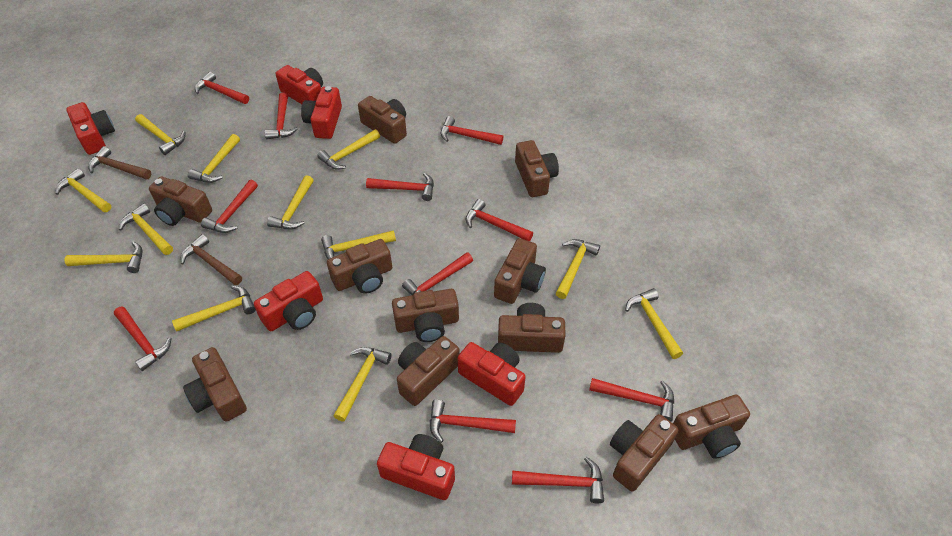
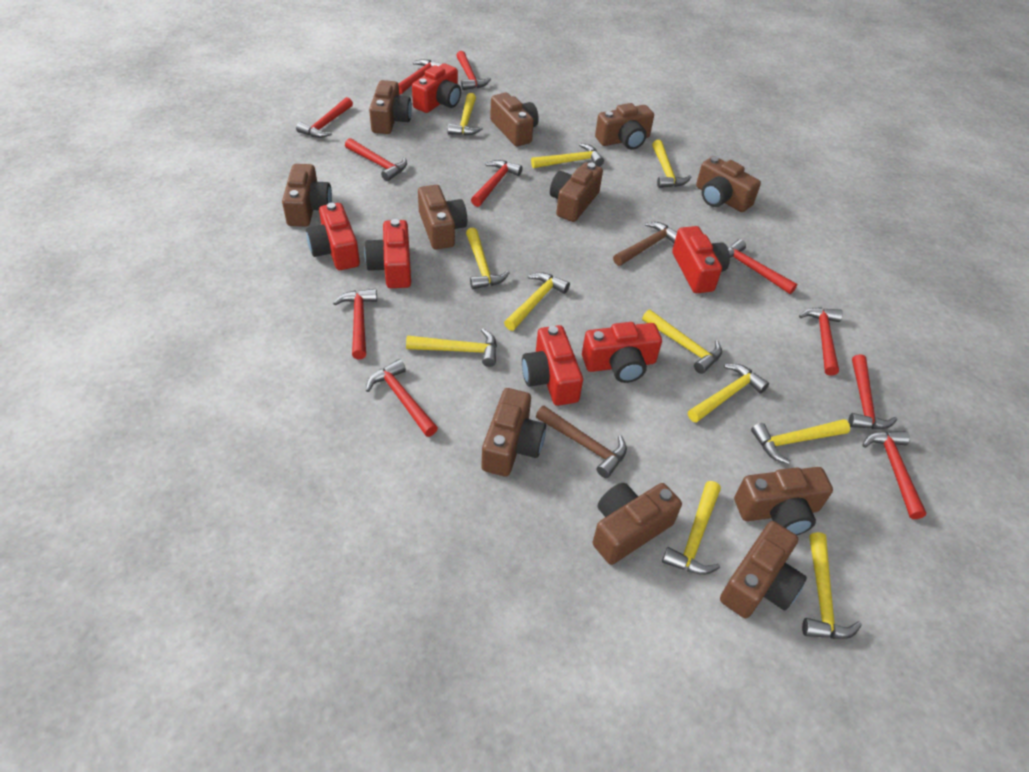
yellow hammer: 12 -> 11

